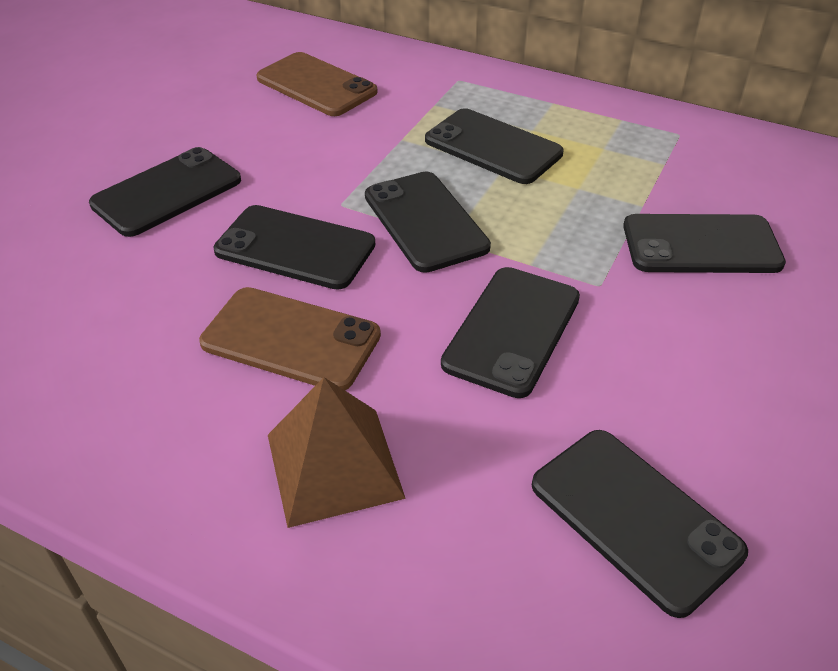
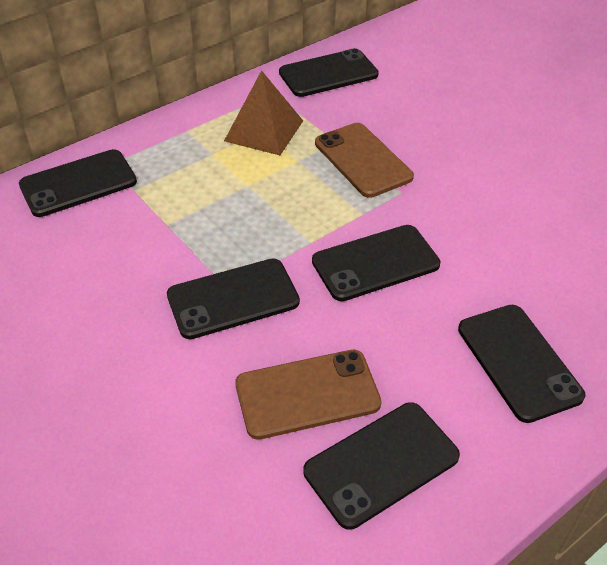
black phone: 7 -> 6

